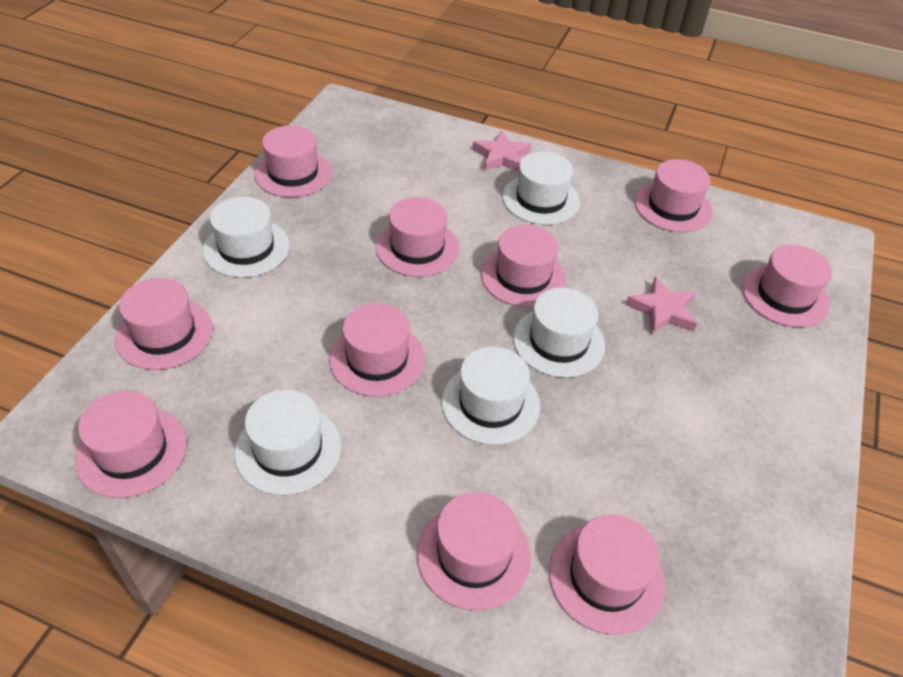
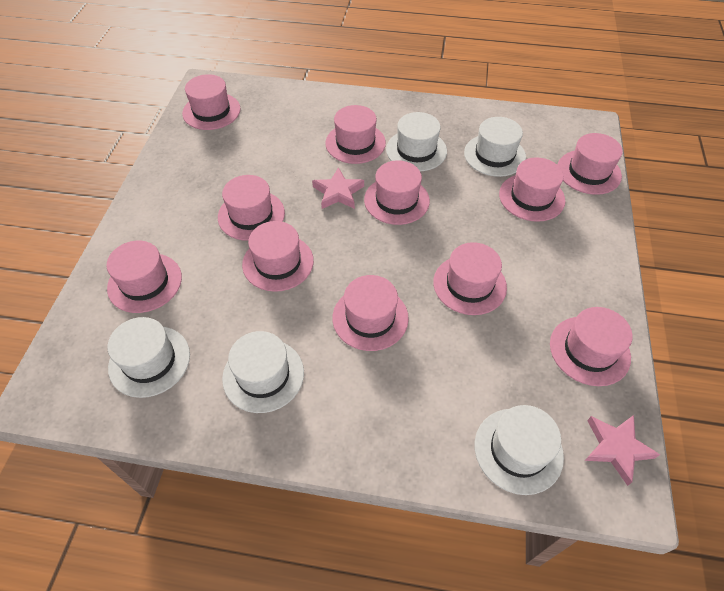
pink hat: 10 -> 11

